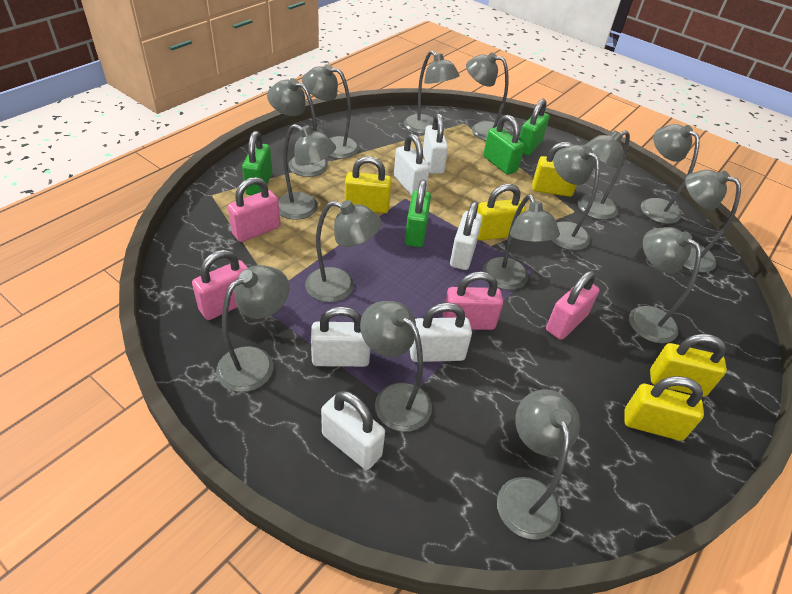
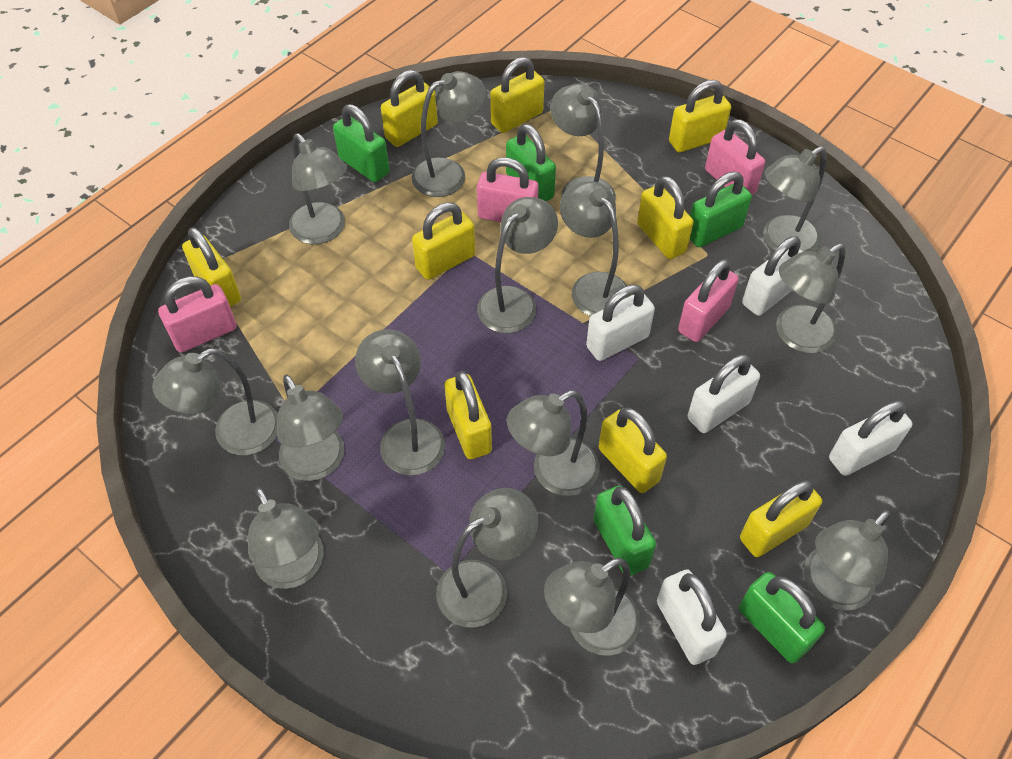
green padlock: 4 -> 5
white padlock: 6 -> 5
yellow padlock: 5 -> 9

